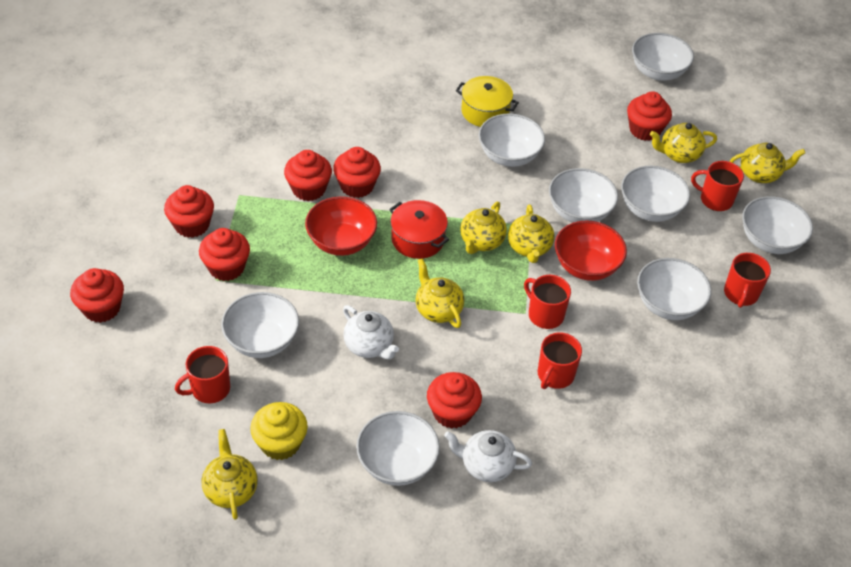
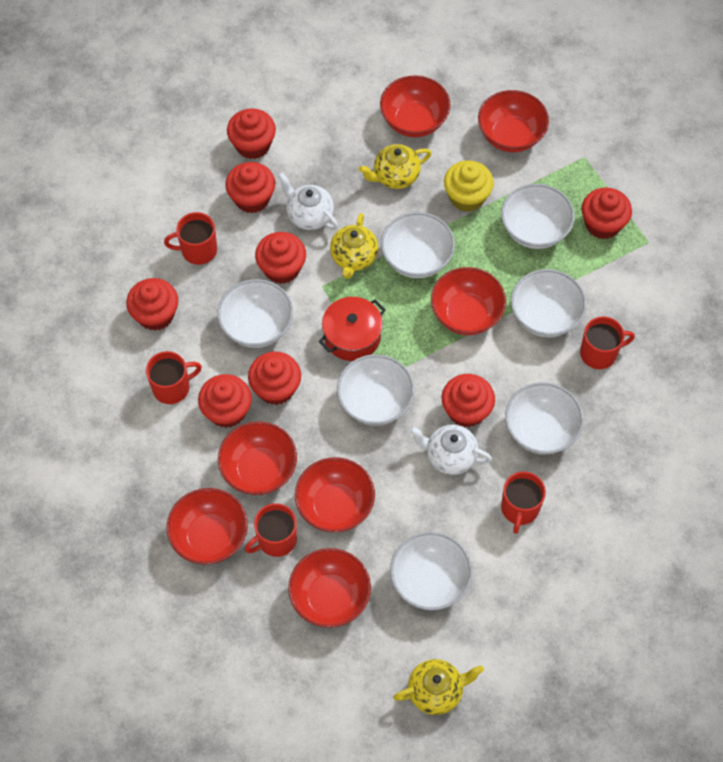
red bowl: 2 -> 7
red cupcake: 7 -> 8
white bowl: 8 -> 7
yellow pot: 1 -> 0
yellow teapot: 6 -> 3

